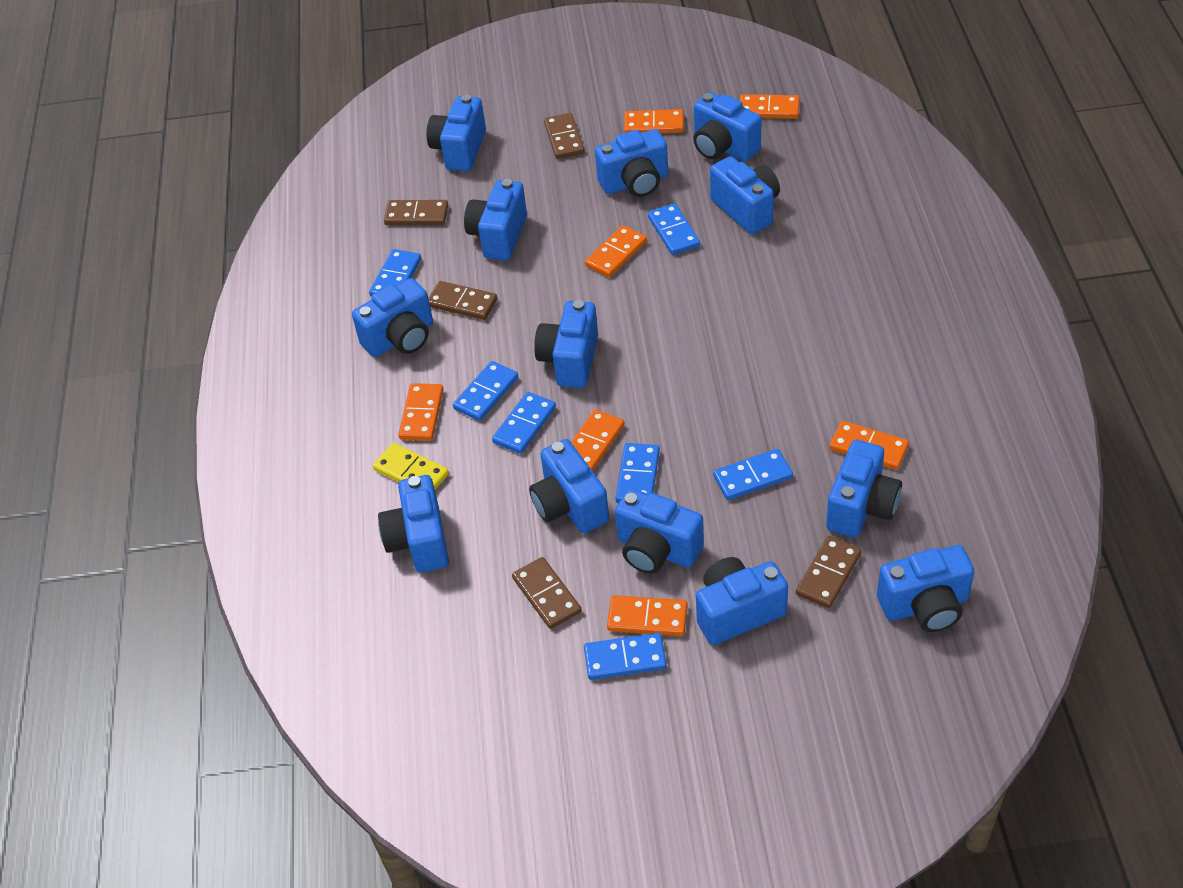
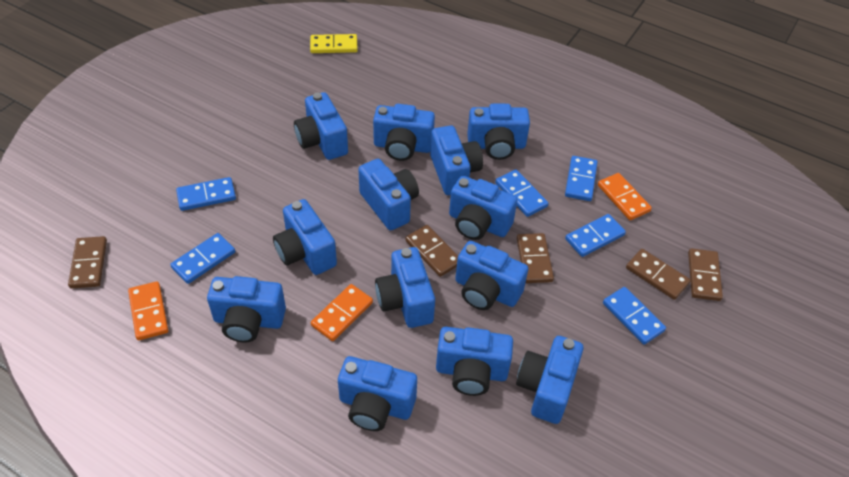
blue domino: 7 -> 6
orange domino: 7 -> 3

